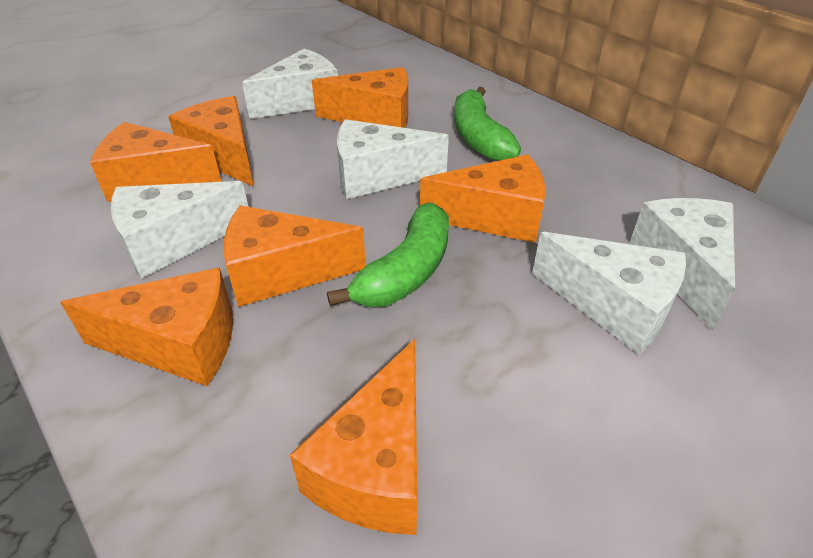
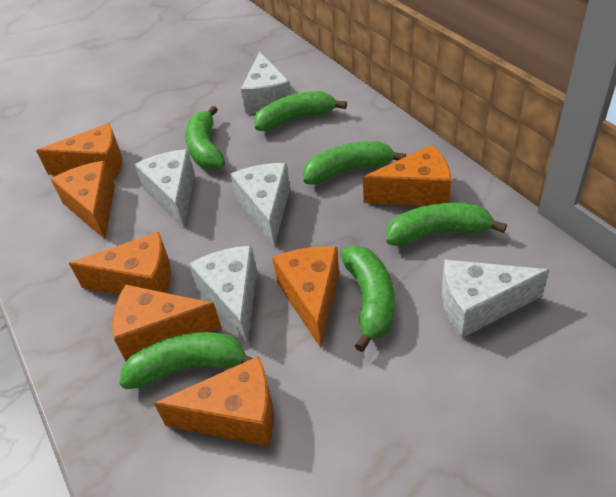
green banana: 2 -> 6

